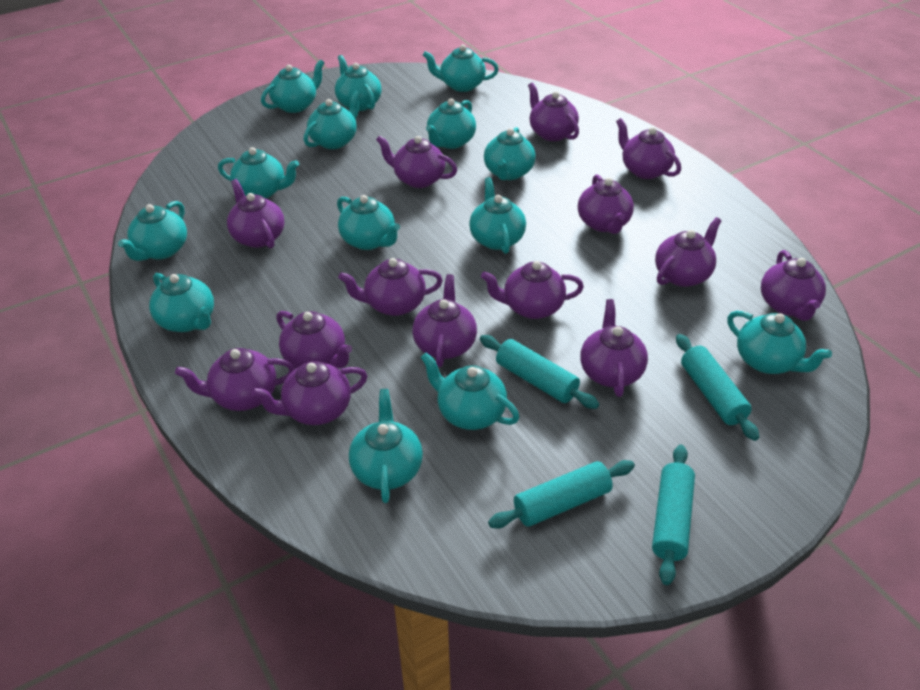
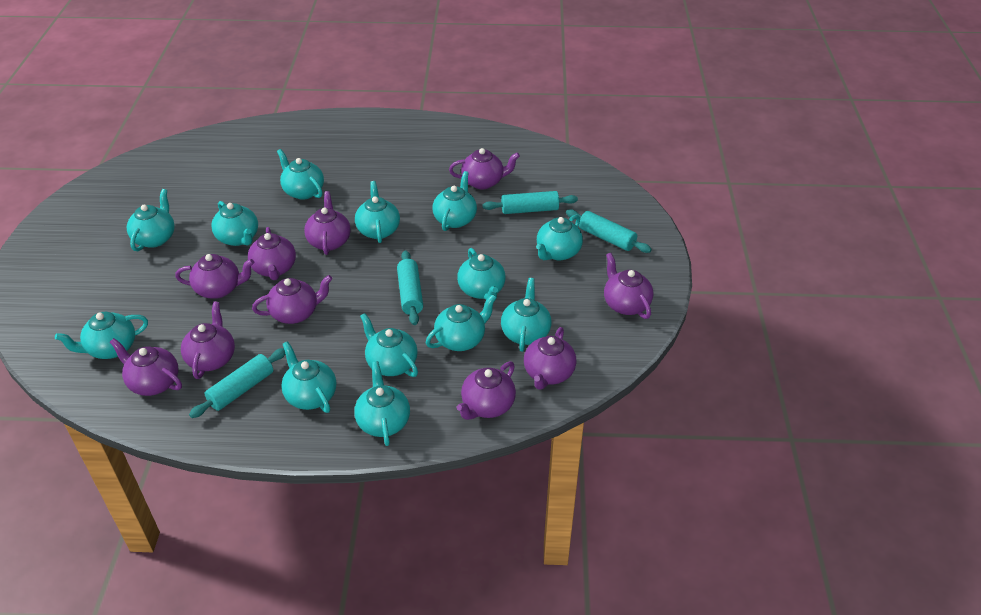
purple teapot: 14 -> 10
turquoise teapot: 14 -> 13

